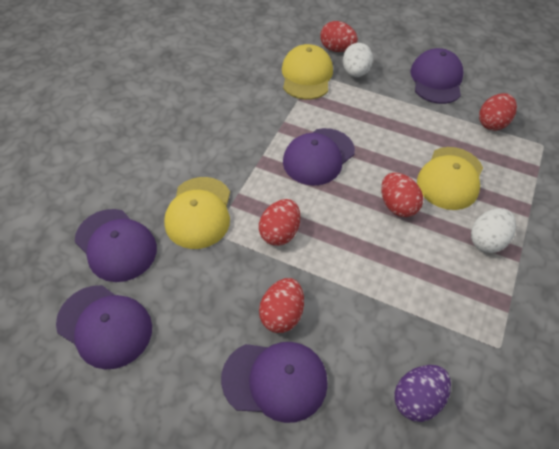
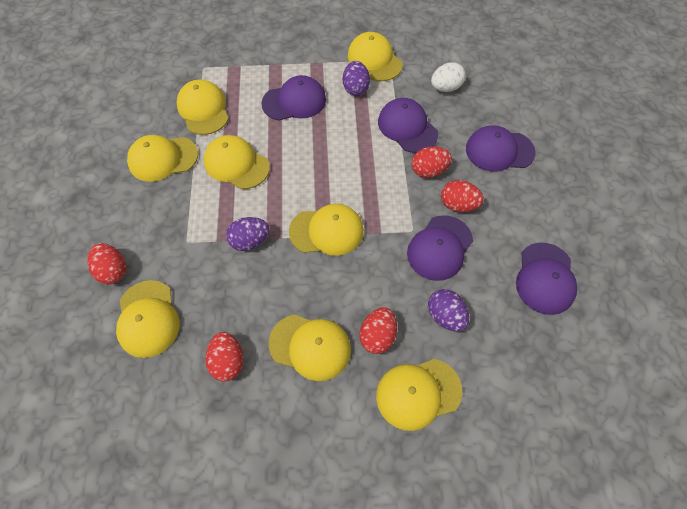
purple egg: 1 -> 3
white egg: 2 -> 1
yellow cap: 3 -> 8

